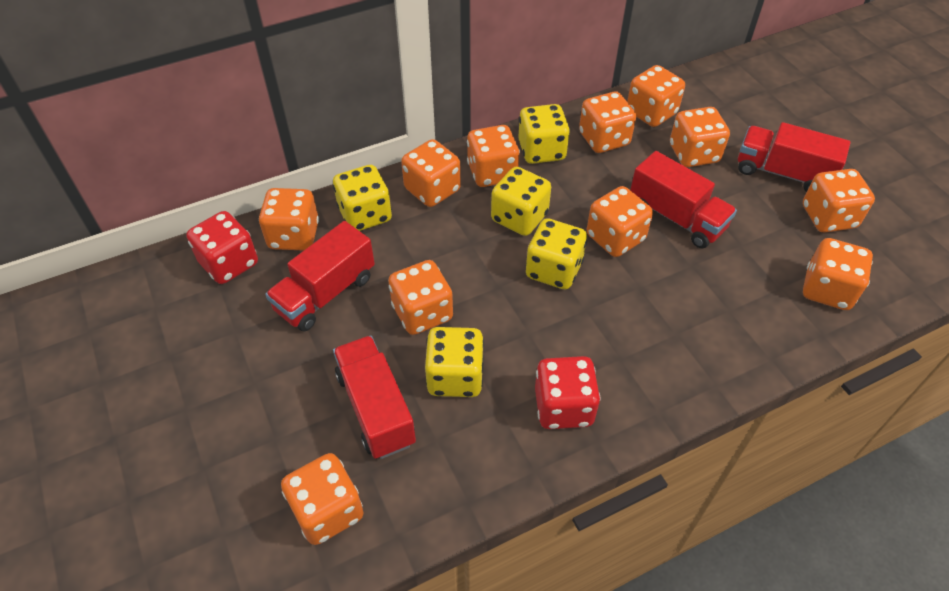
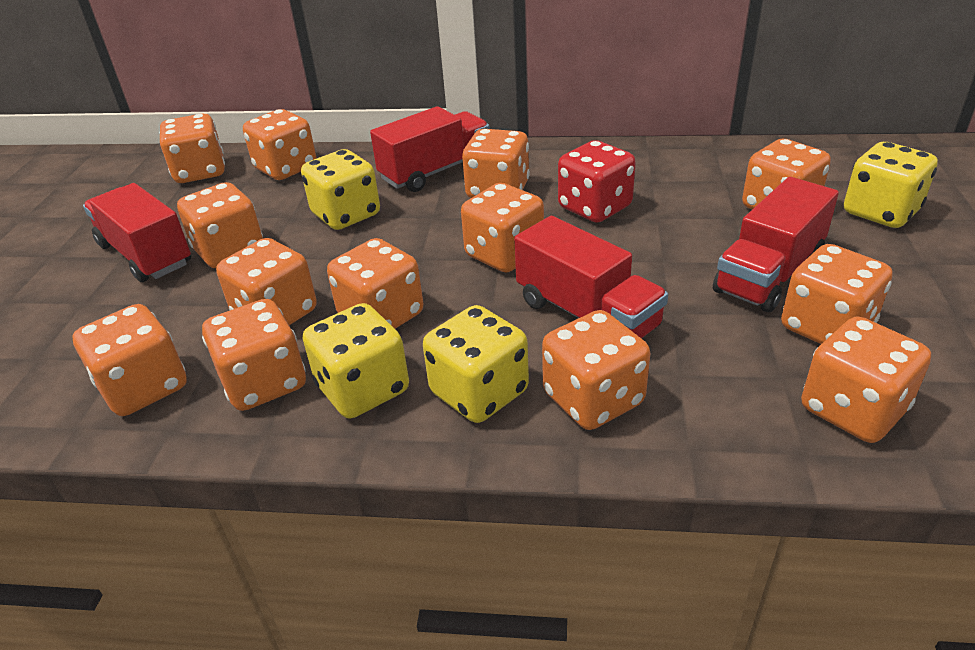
orange dice: 11 -> 13
red dice: 2 -> 1
yellow dice: 5 -> 4

